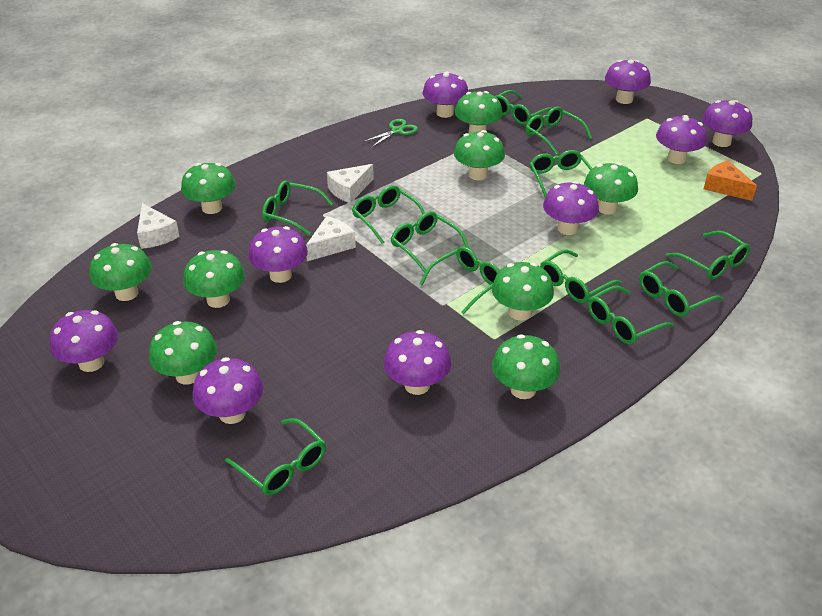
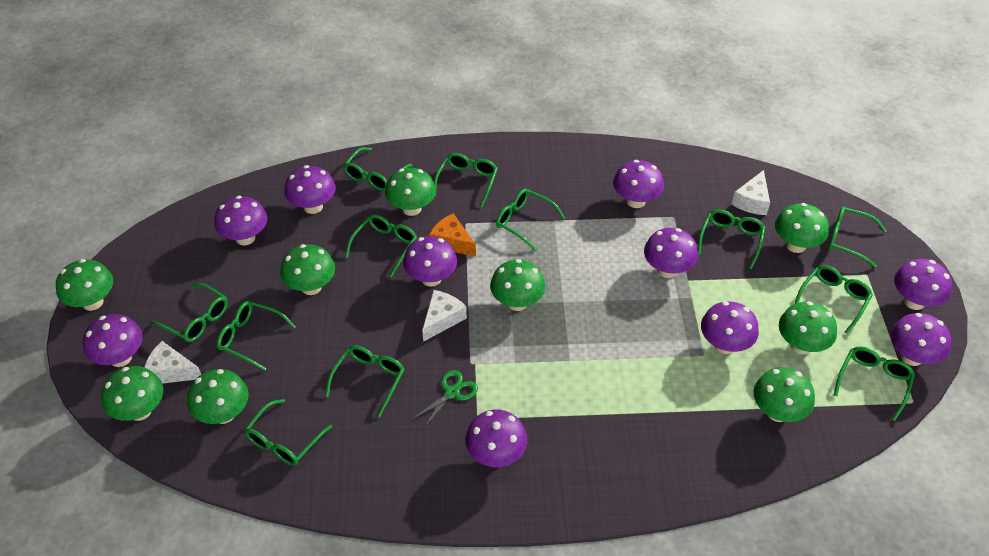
purple mushroom: 9 -> 10

